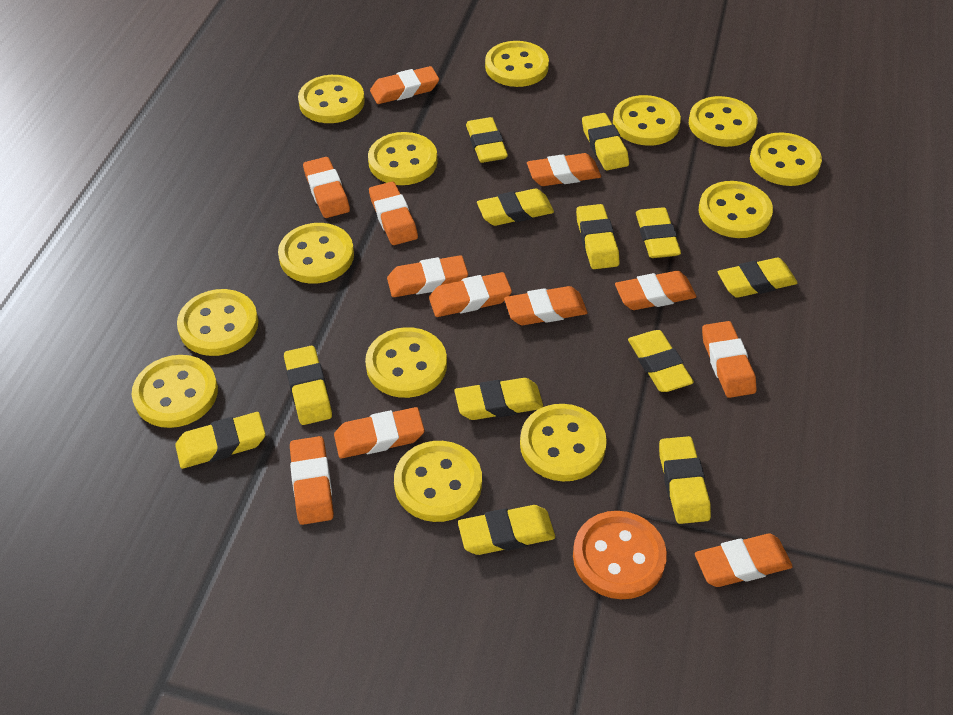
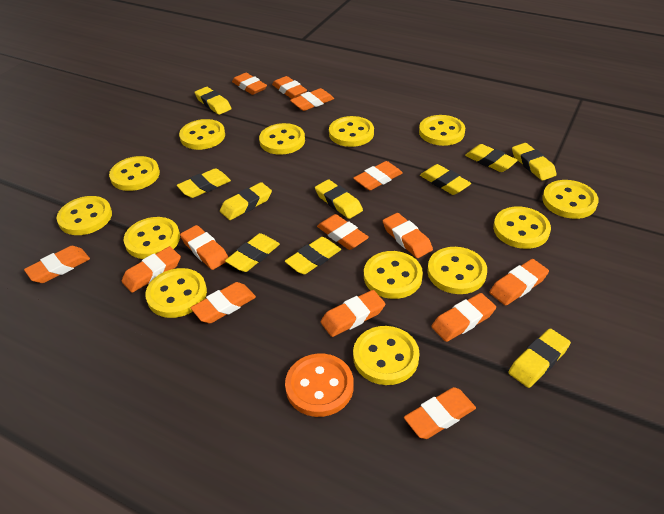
orange eraser: 12 -> 14
yellow eraser: 12 -> 10

